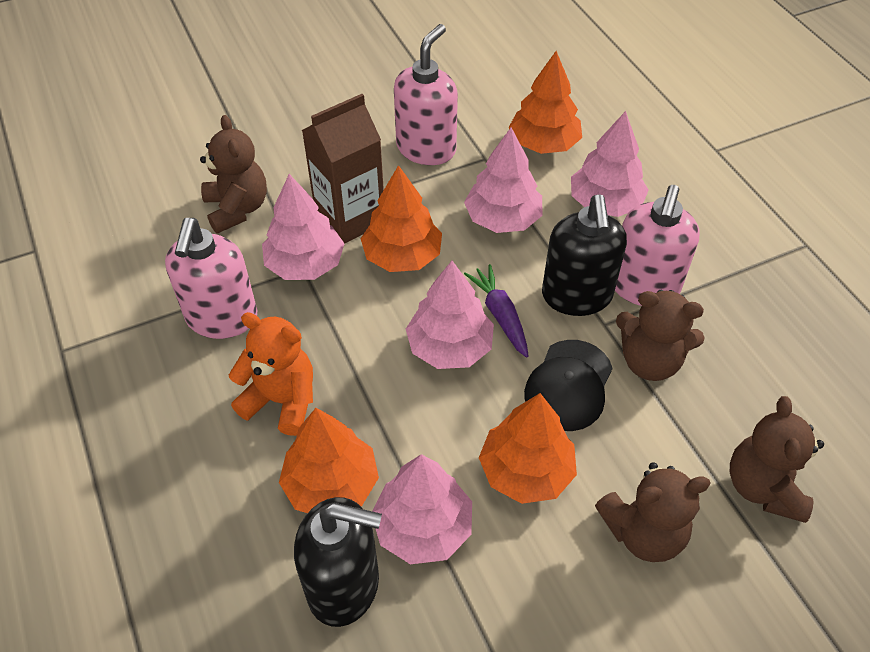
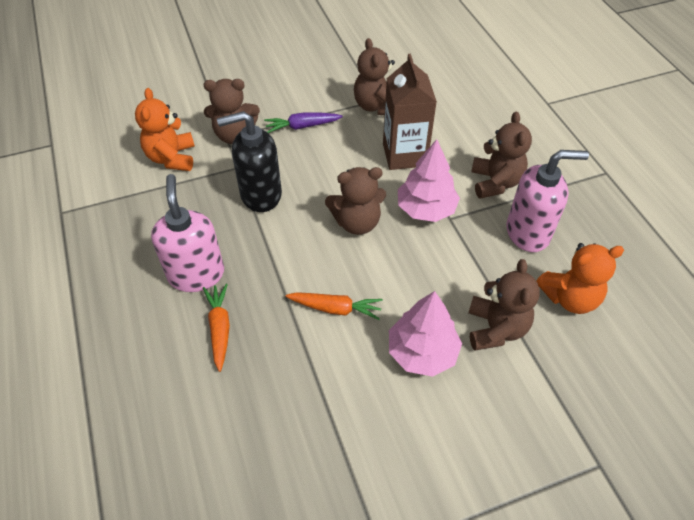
black cap: 1 -> 0
black soap dispenser: 2 -> 1
brown teddy bear: 4 -> 5
orange carrot: 0 -> 2
orange teddy bear: 1 -> 2
orange tree: 4 -> 0
pink soap dispenser: 3 -> 2
pink tree: 5 -> 2

